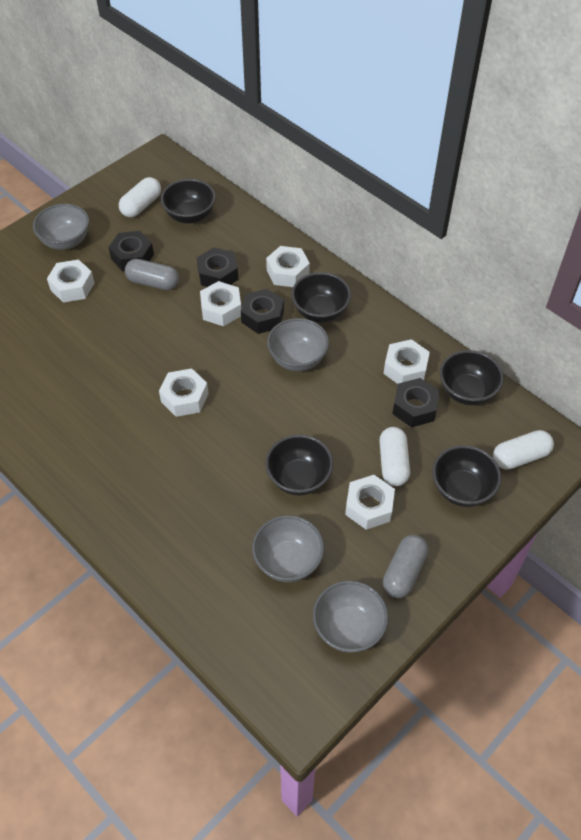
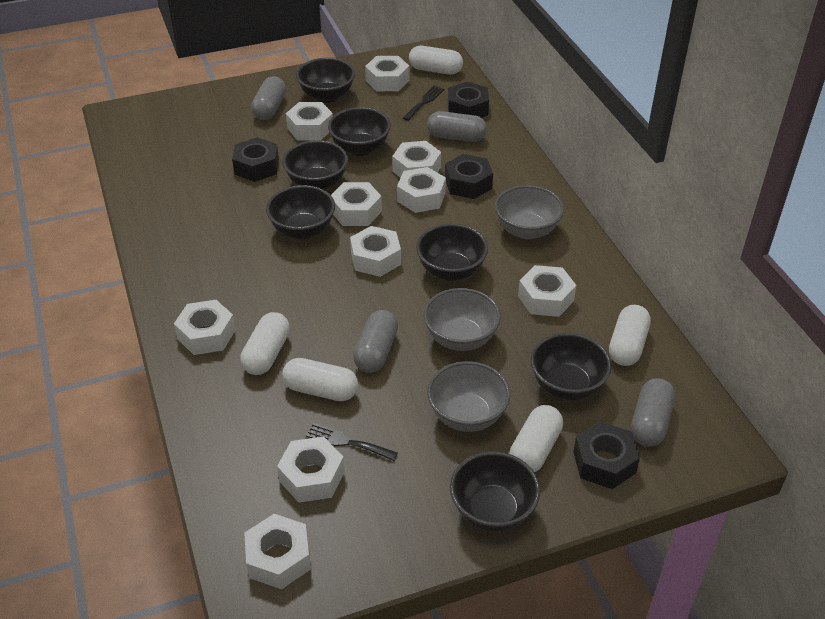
black bowl: 5 -> 7
black fork: 0 -> 2
grey bowl: 4 -> 3
grey capsule: 2 -> 4
white capsule: 3 -> 5
white nut: 6 -> 10

